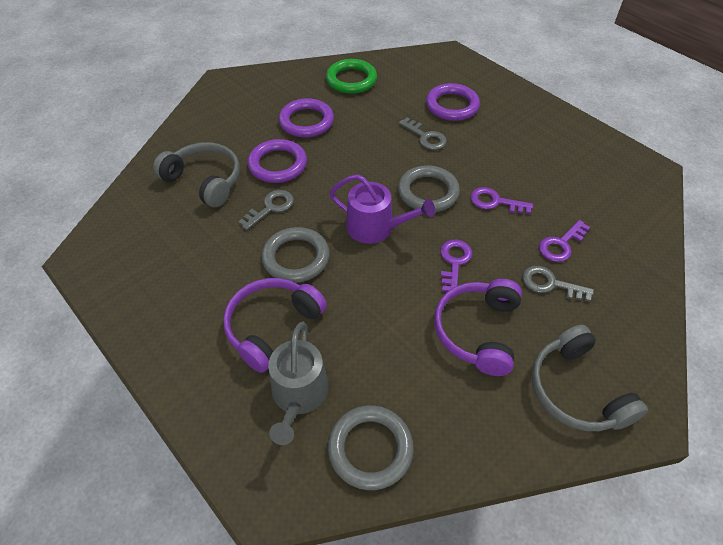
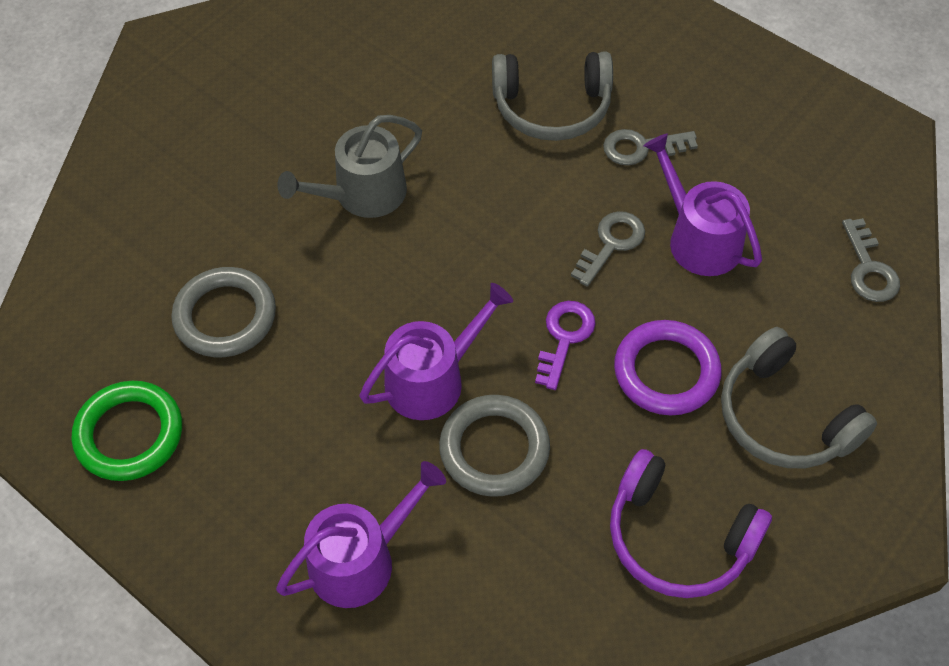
grey ring: 3 -> 2
purple headphones: 2 -> 1
purple key: 3 -> 1
purple ring: 3 -> 1
purple watering can: 1 -> 3

